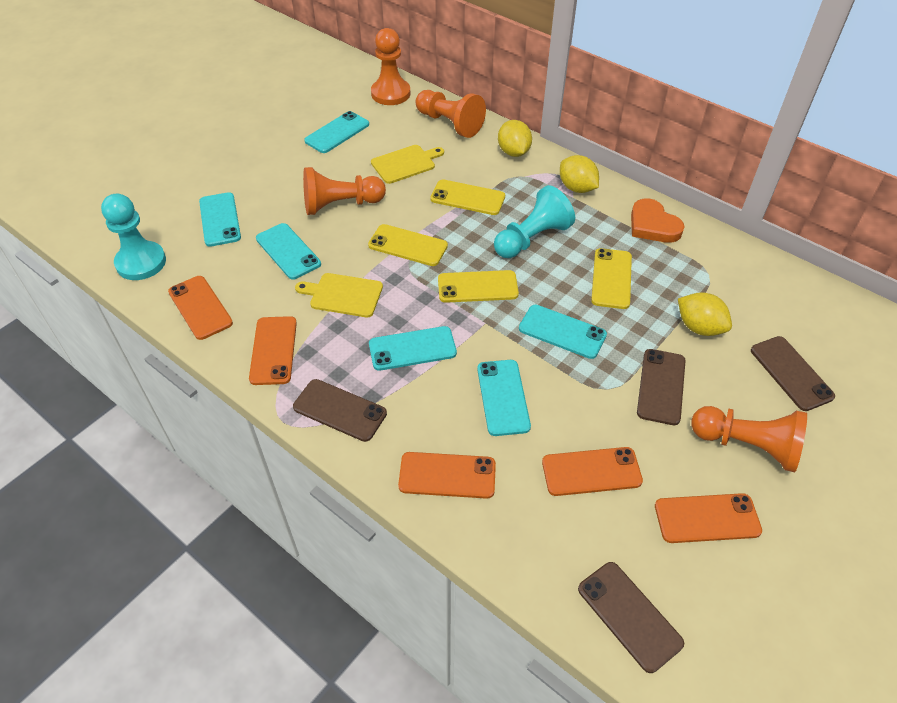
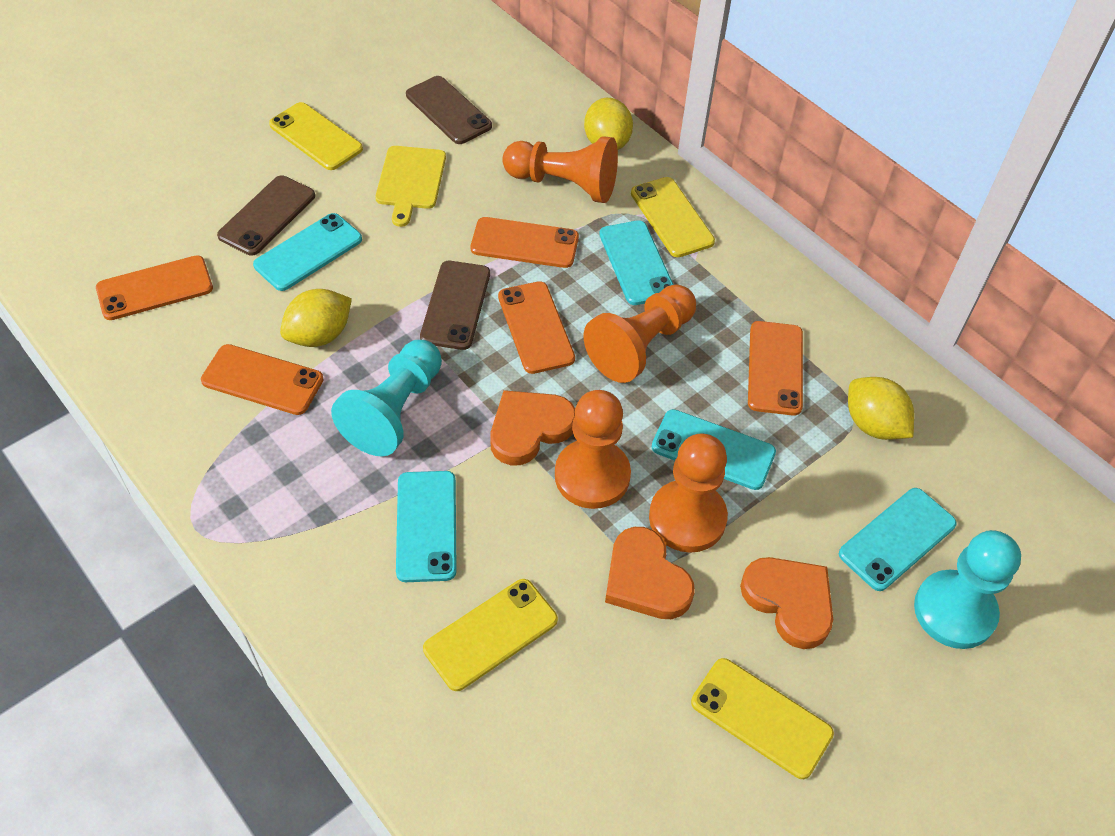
brown phone: 4 -> 3
orange heart: 1 -> 3
turquoise phone: 6 -> 5
yellow cutting board: 2 -> 1

